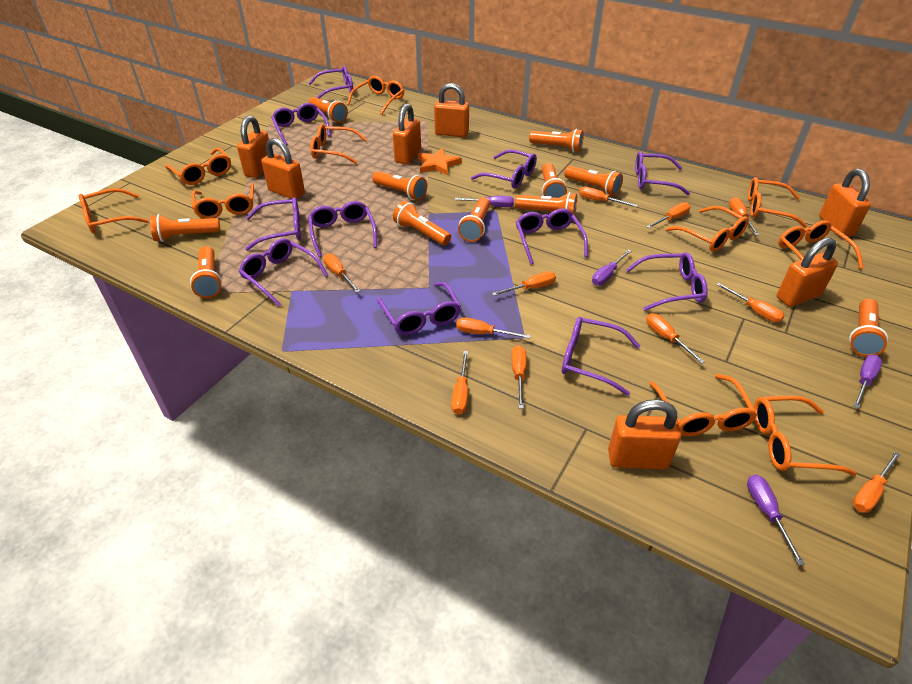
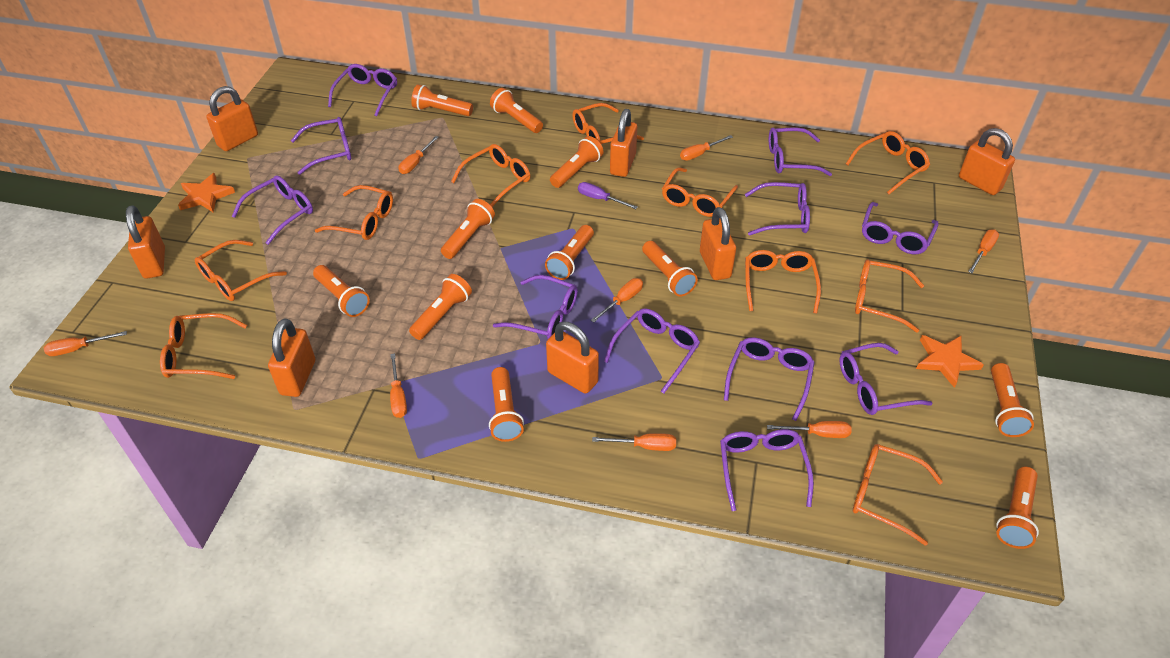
orange screwdriver: 11 -> 8
orange star: 1 -> 2
purple screwdriver: 4 -> 1

